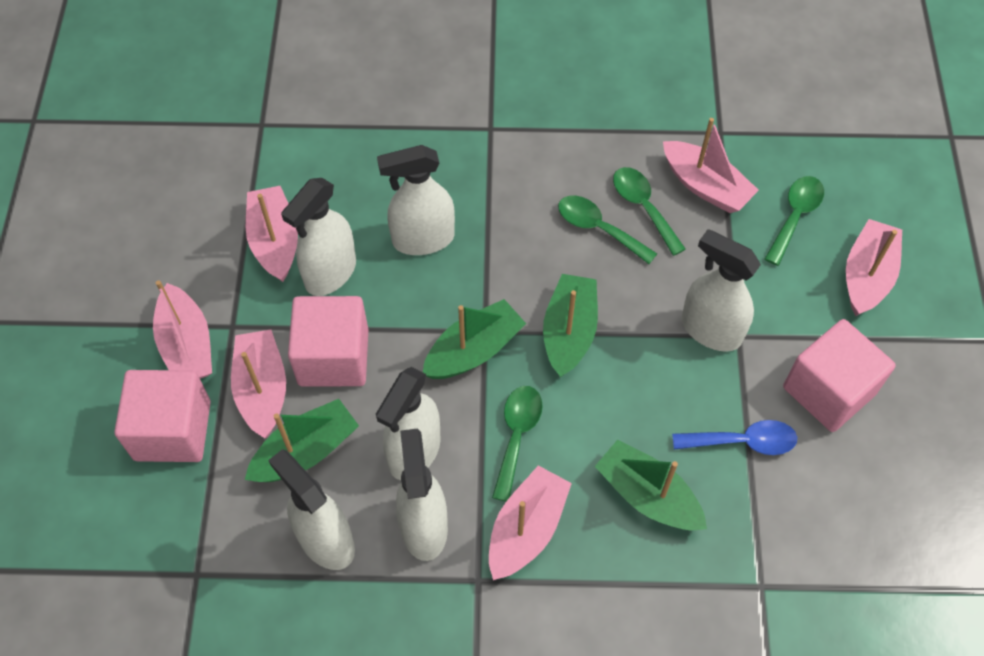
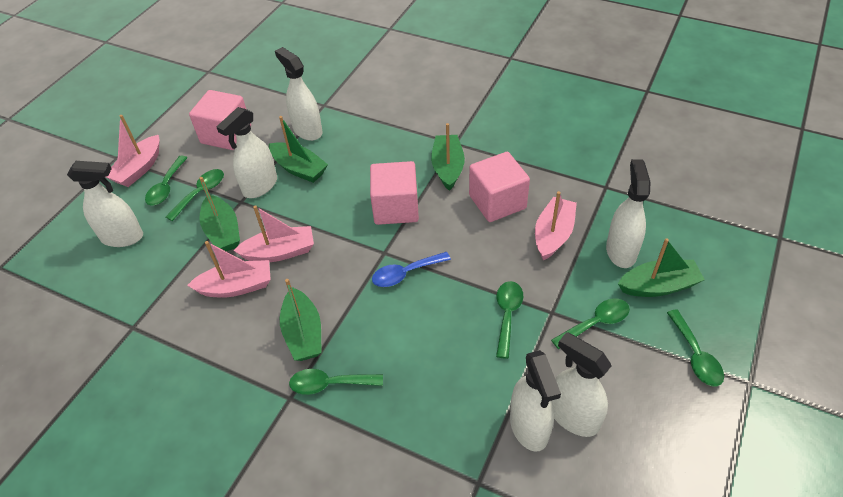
green boat: 4 -> 5
green spoon: 4 -> 6
pink boat: 6 -> 4

